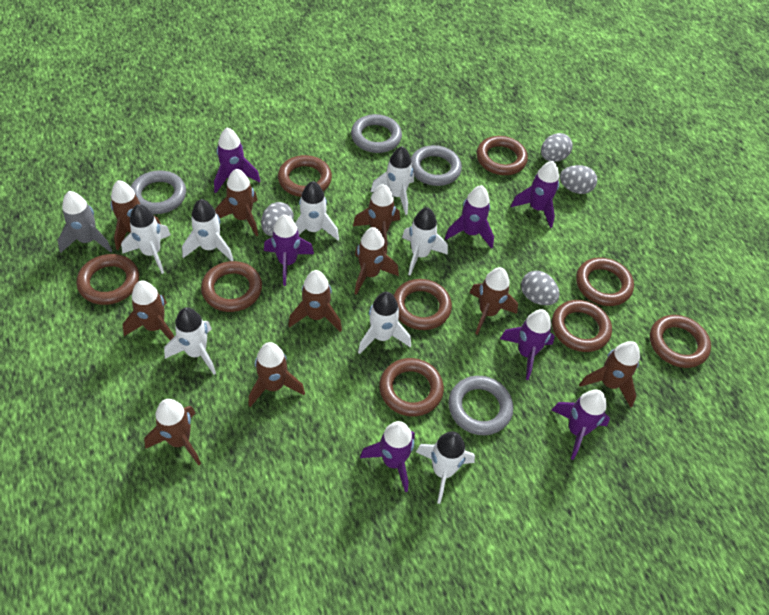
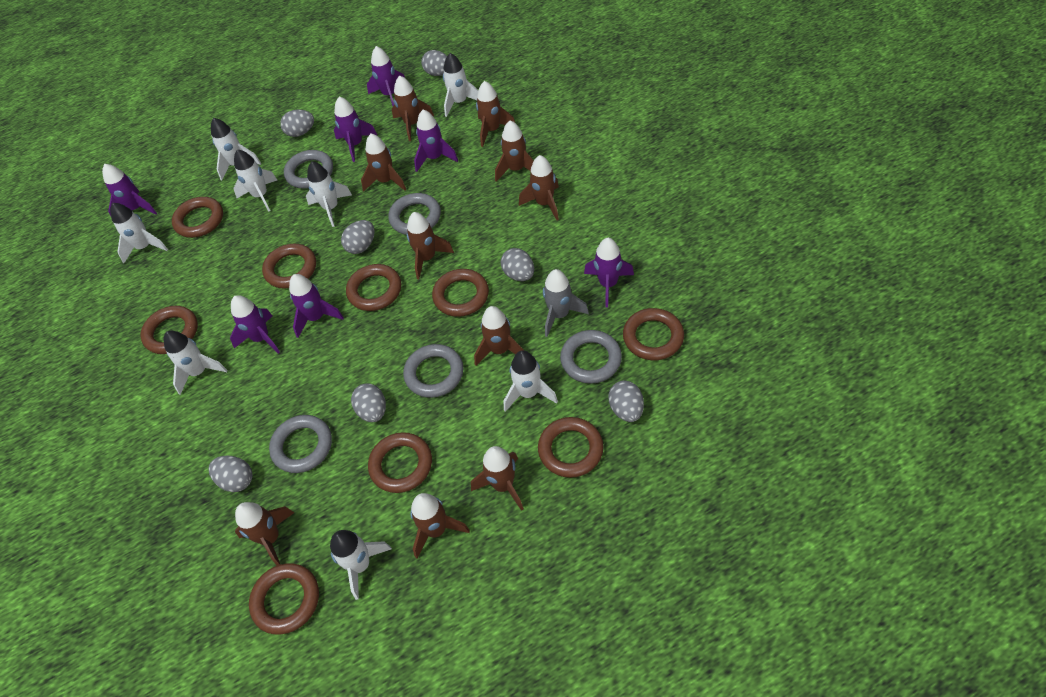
grey egg: 4 -> 7
grey ring: 4 -> 5

